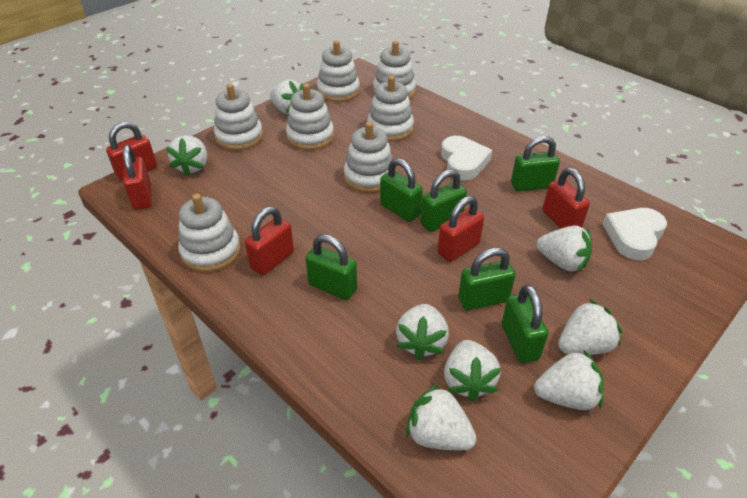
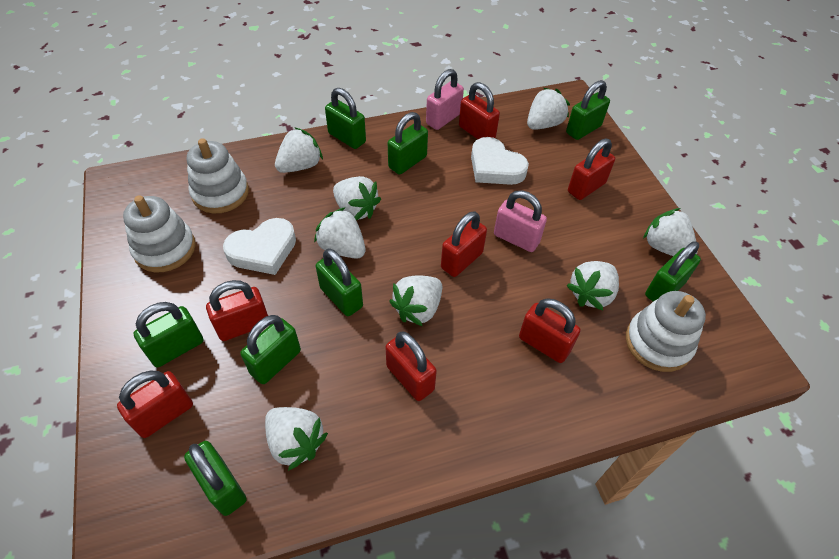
green padlock: 6 -> 8
pink padlock: 0 -> 2
red padlock: 5 -> 7
white stacking toy: 7 -> 3

